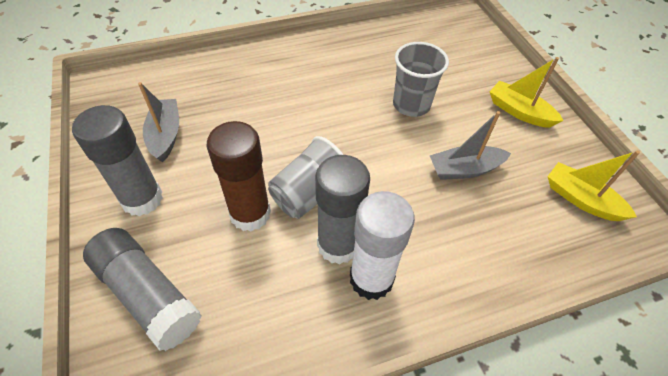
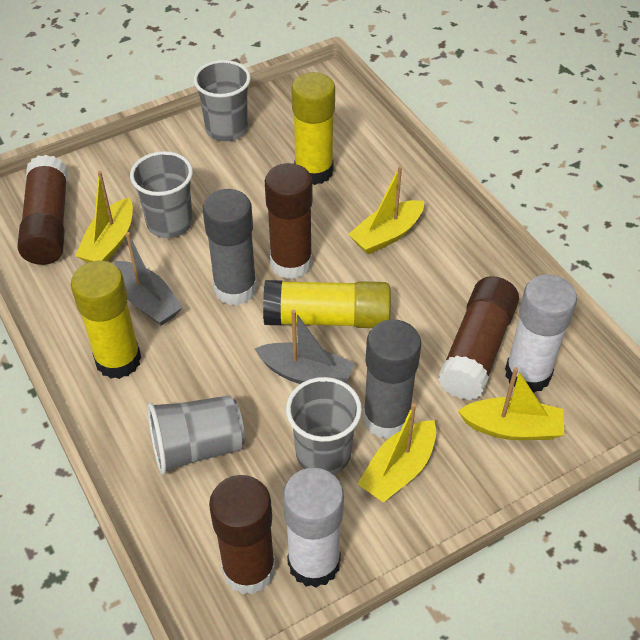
brown glue stick: 1 -> 4
grey cup: 2 -> 4
grey glue stick: 3 -> 2
white glue stick: 1 -> 2
yellow boat: 2 -> 4
yellow glue stick: 0 -> 3

